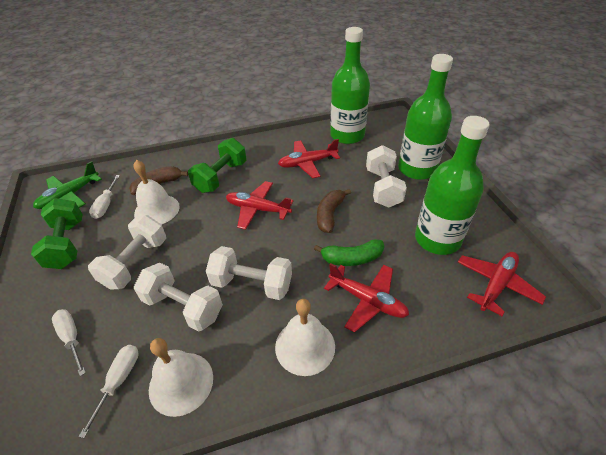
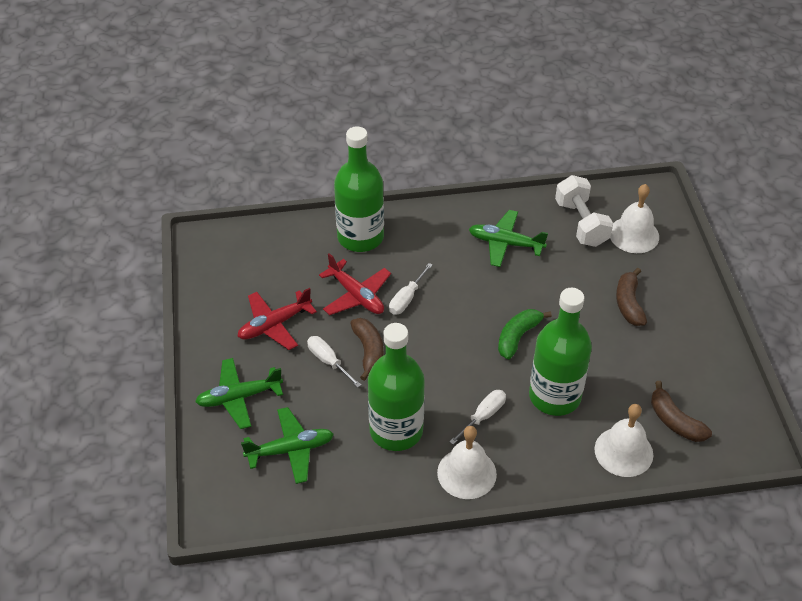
brown banana: 2 -> 3
green dumbbell: 2 -> 0
green plane: 1 -> 3
red plane: 4 -> 2
white dumbbell: 4 -> 1

